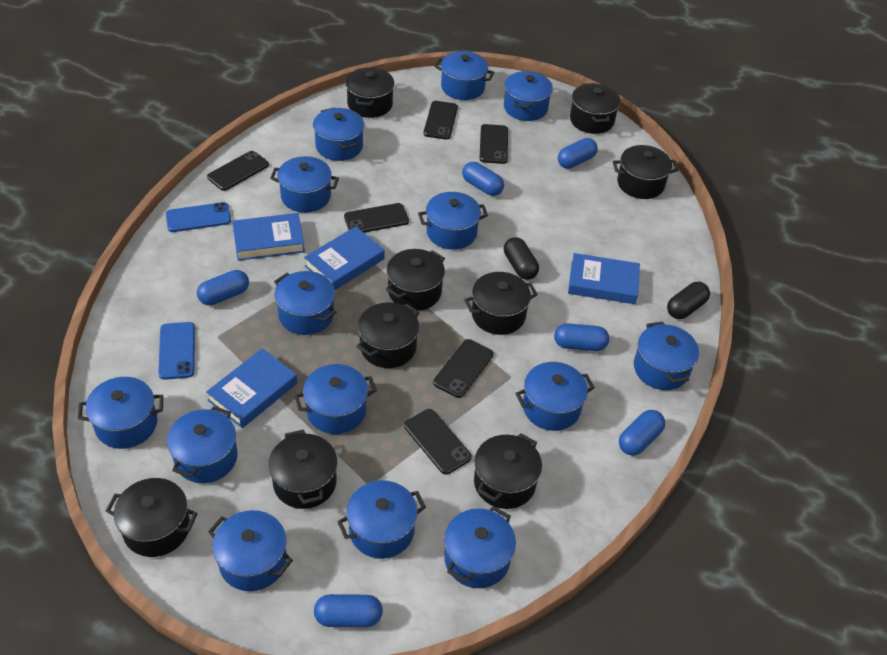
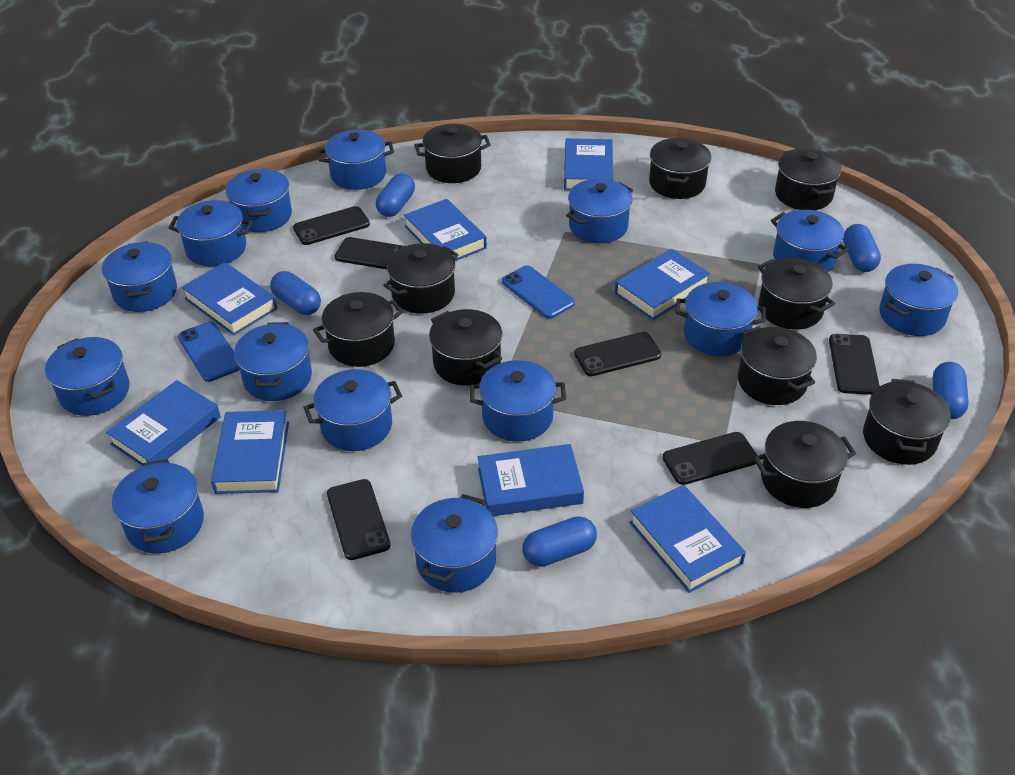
black capsule: 2 -> 0
black pot: 9 -> 10
blue book: 4 -> 8
blue capsule: 6 -> 5

